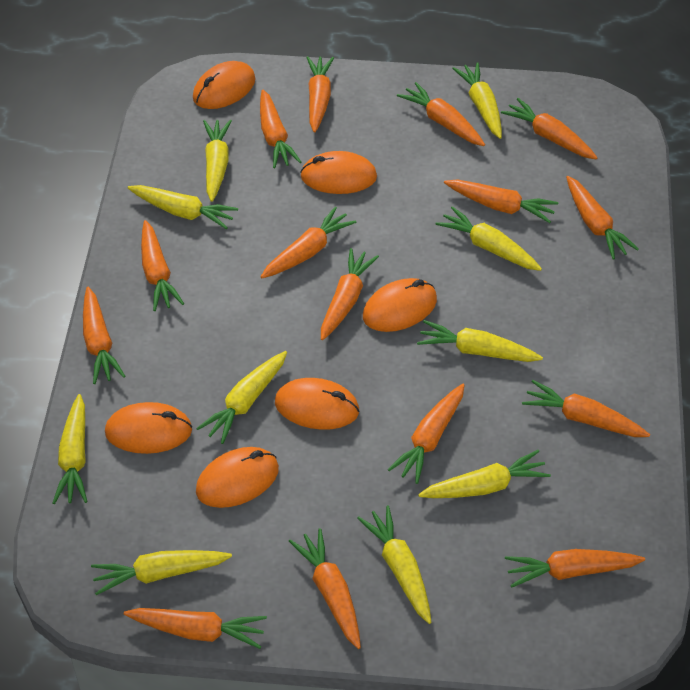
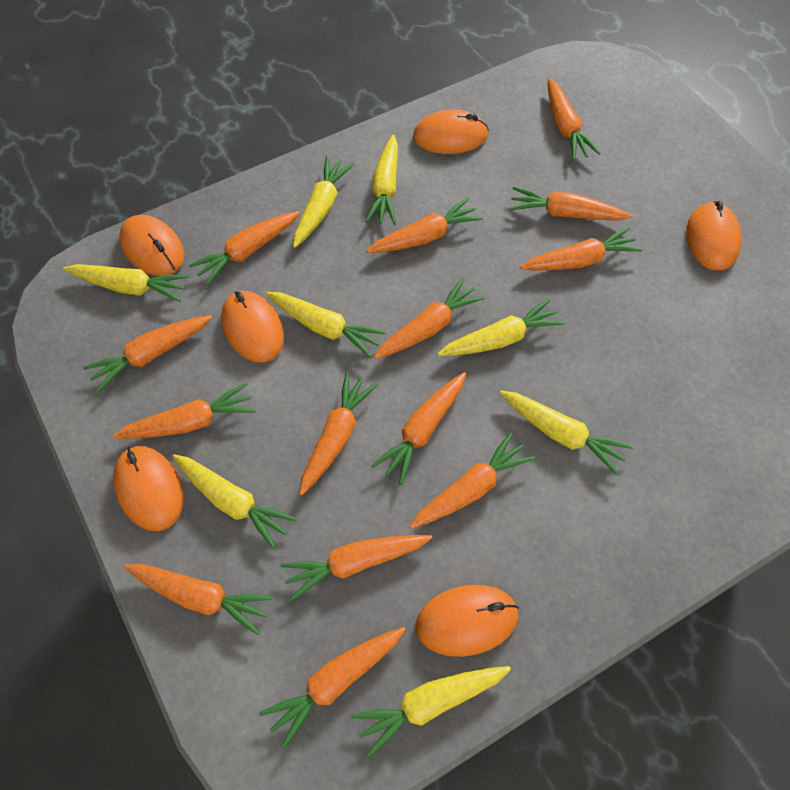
orange carrot: 15 -> 14
yellow carrot: 10 -> 8

